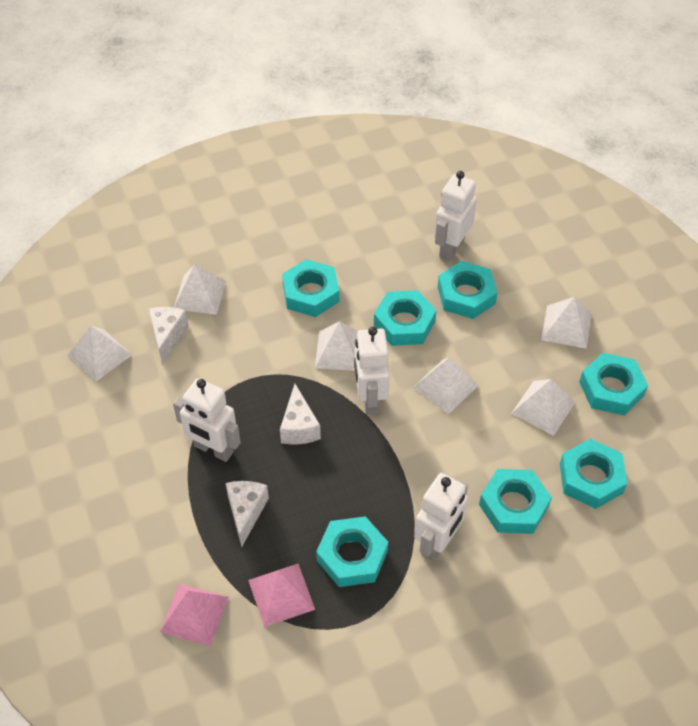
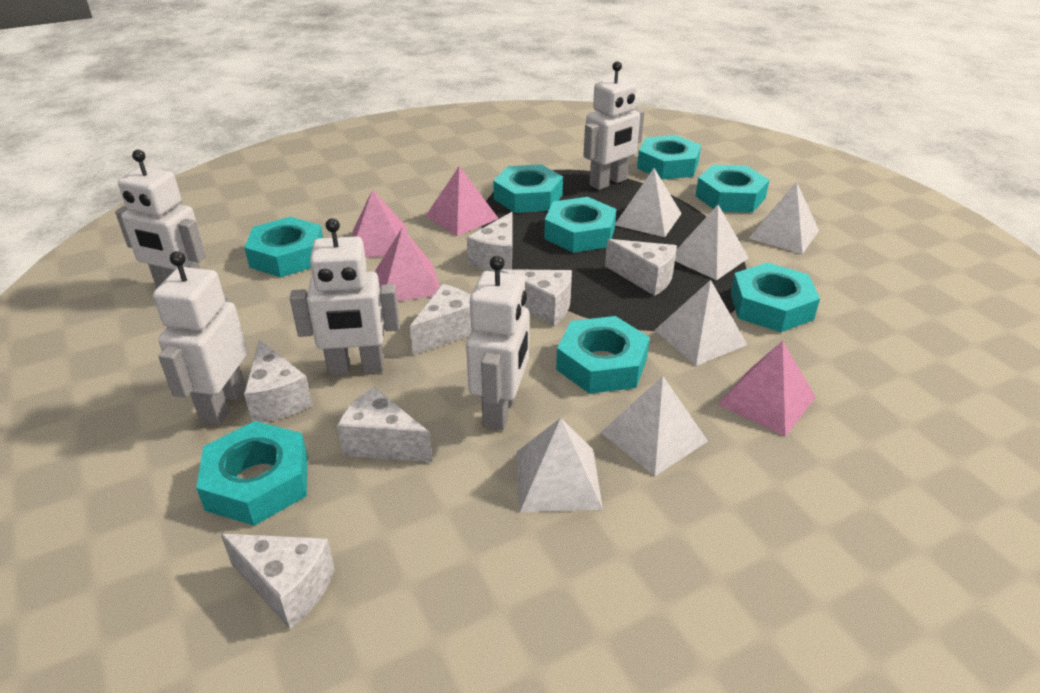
pink pyramid: 2 -> 4
turquoise nut: 7 -> 8
white cheese: 3 -> 7
white robot: 4 -> 5

